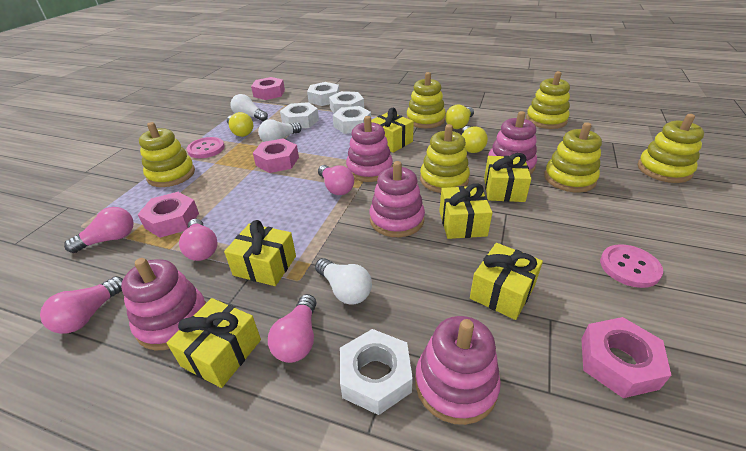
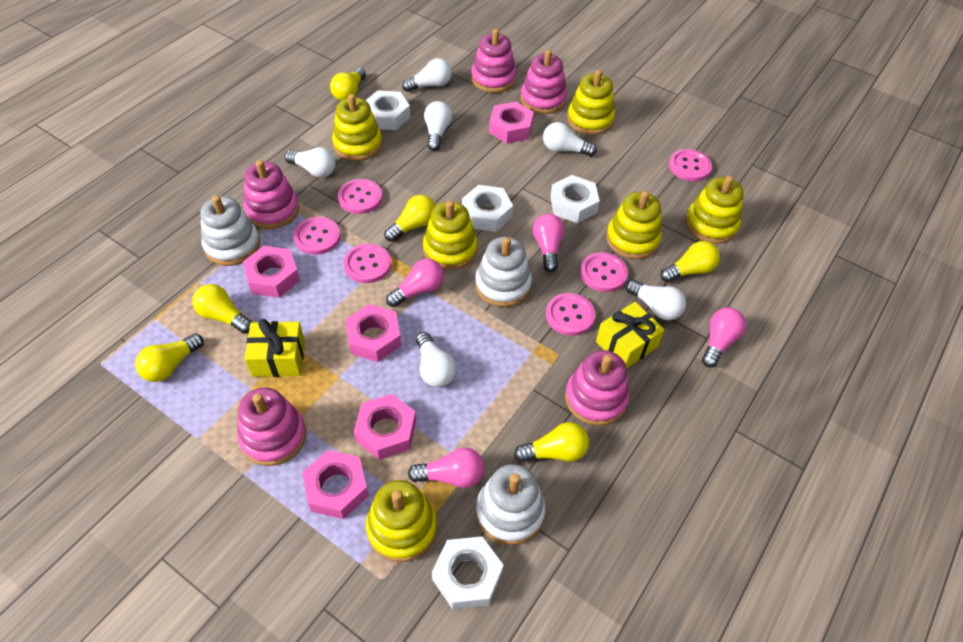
pink button: 2 -> 6
pink light bulb: 5 -> 4
pink nut: 4 -> 5
white light bulb: 3 -> 6
white nut: 5 -> 4
white stacking toy: 0 -> 3
yellow gift: 6 -> 2
yellow light bulb: 3 -> 6

